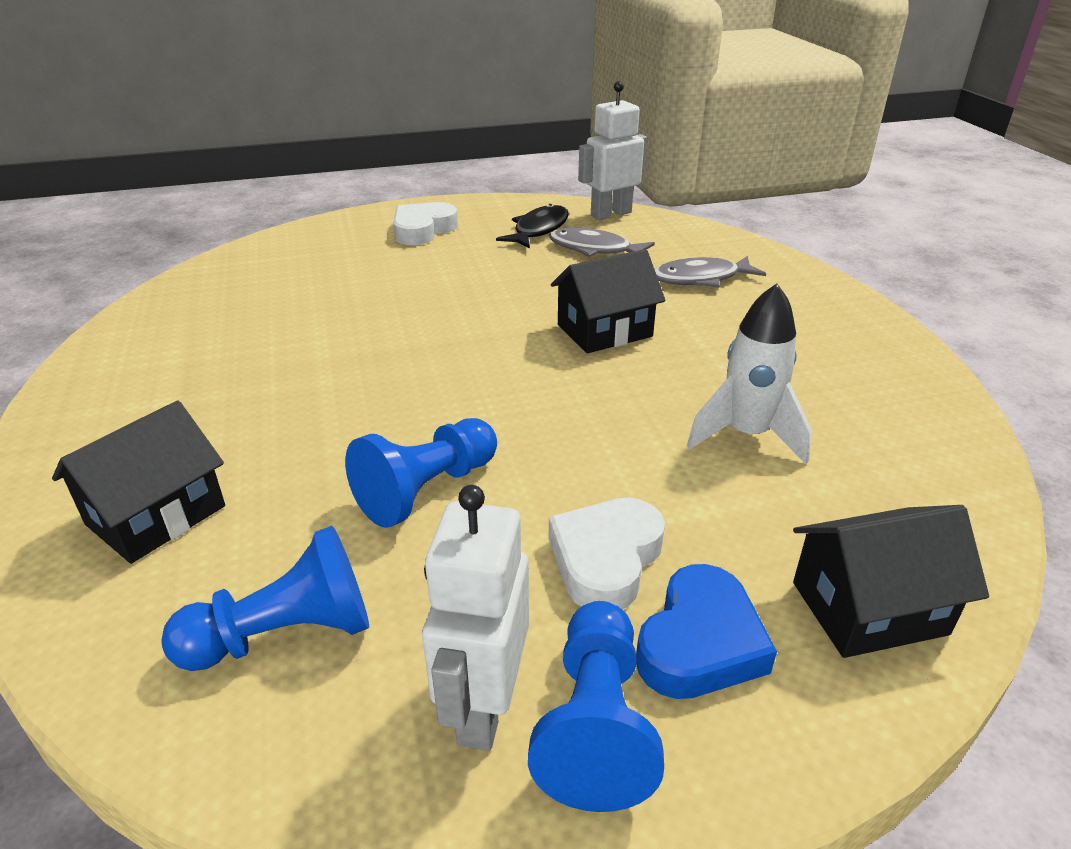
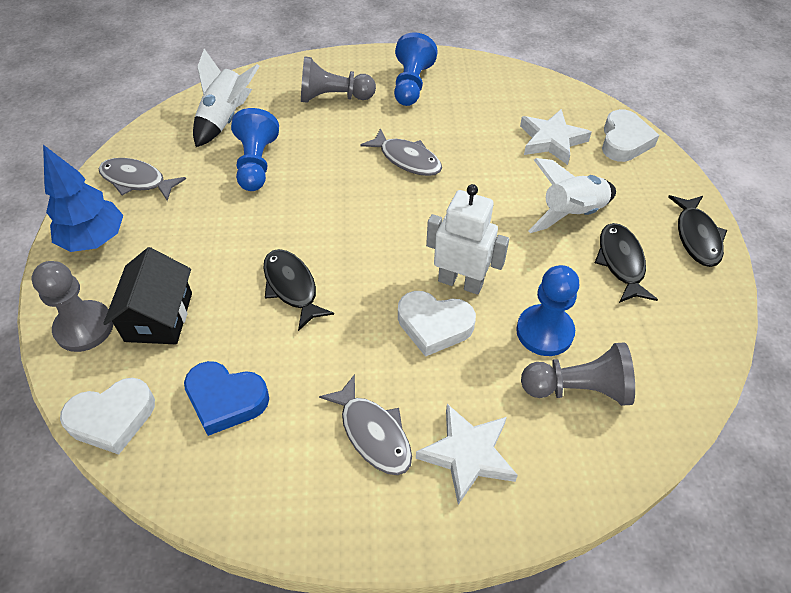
black fish: 1 -> 3
black house: 3 -> 1
blue tree: 0 -> 1
grey fish: 2 -> 3
grey pawn: 0 -> 3
white heart: 2 -> 3
white robot: 2 -> 1
white rocket: 1 -> 2
white star: 0 -> 2

